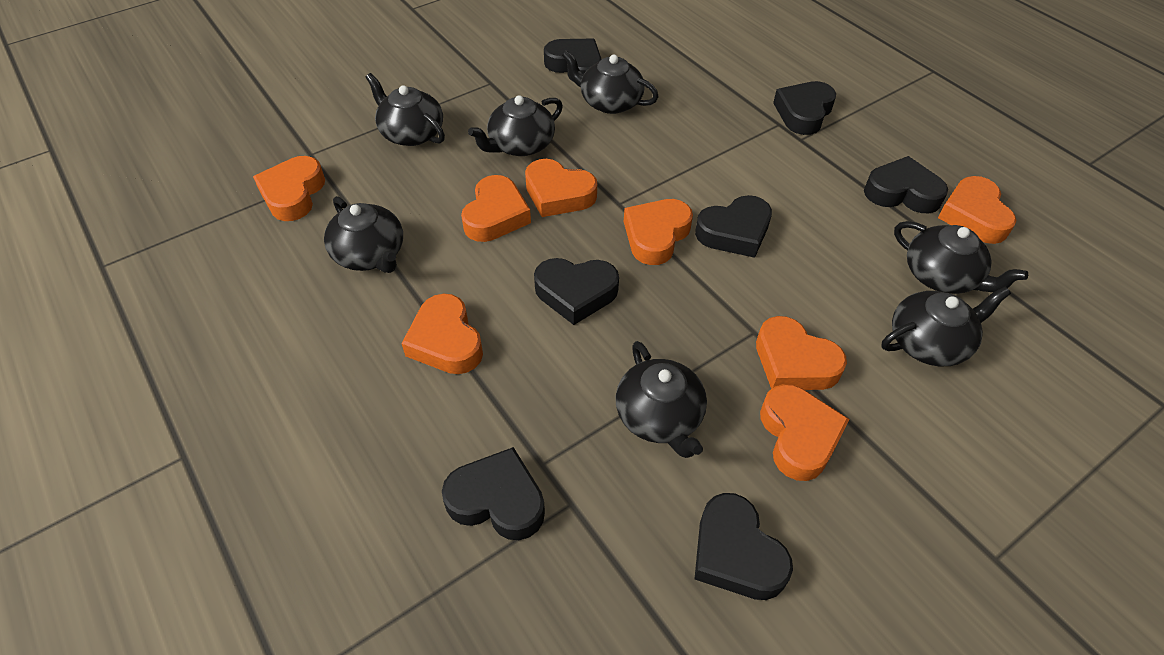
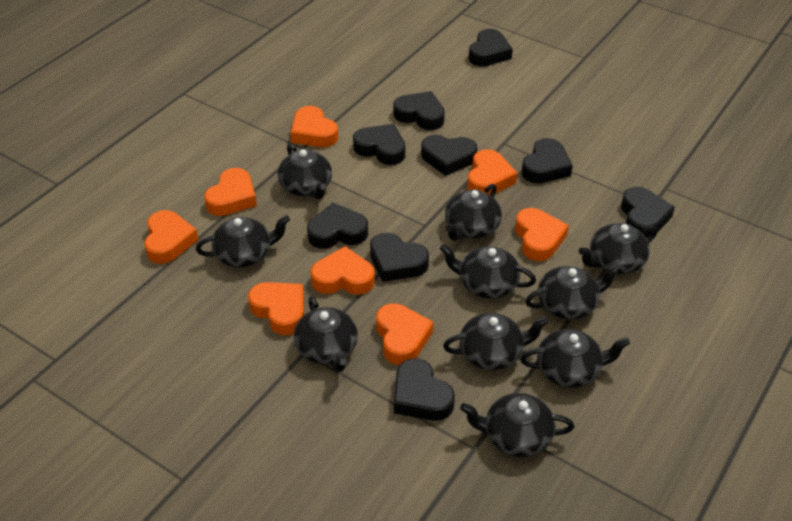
black heart: 7 -> 9
black teapot: 7 -> 10

